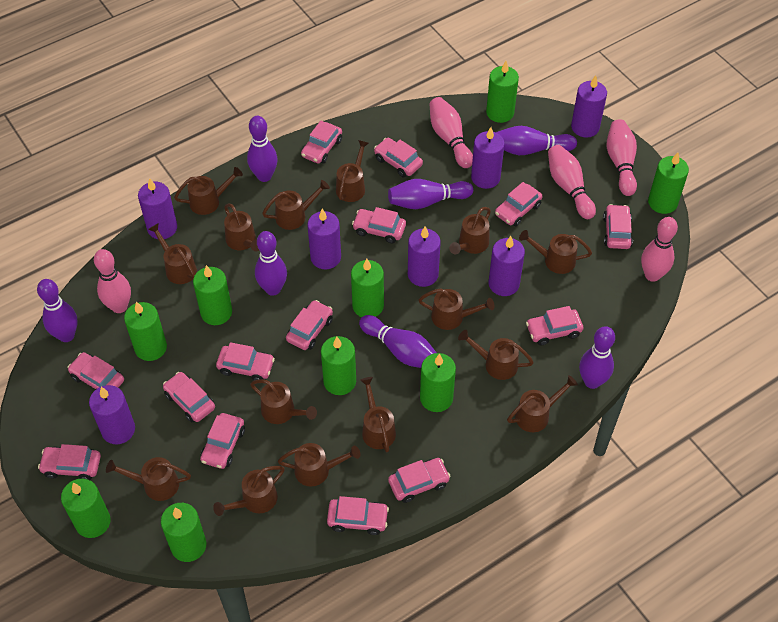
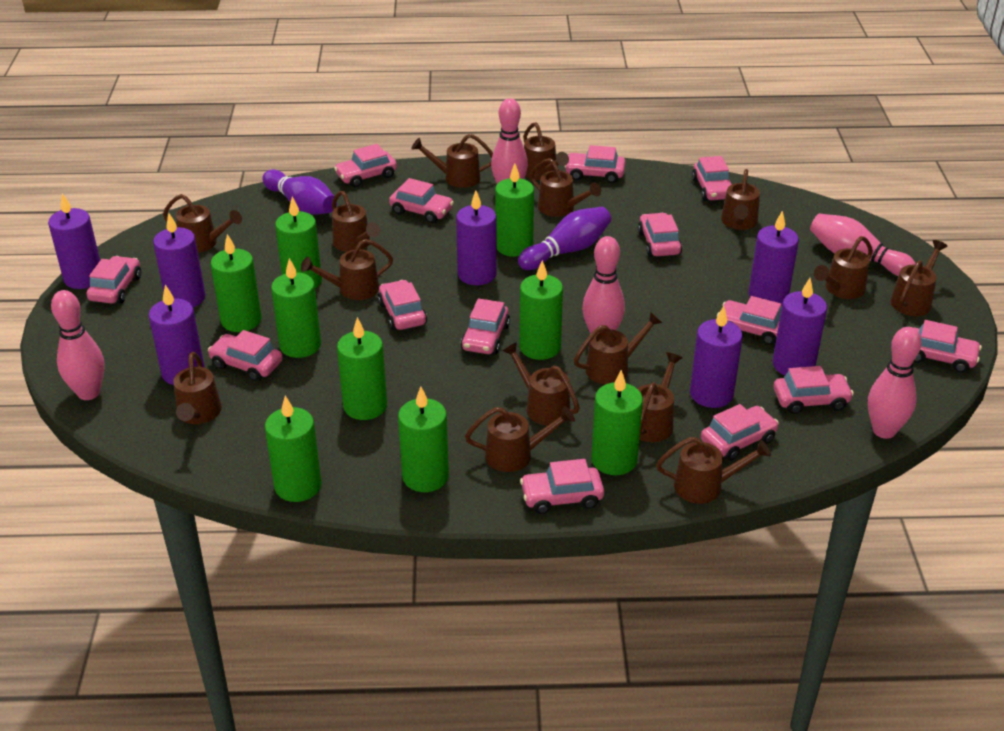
purple bowling pin: 7 -> 2

